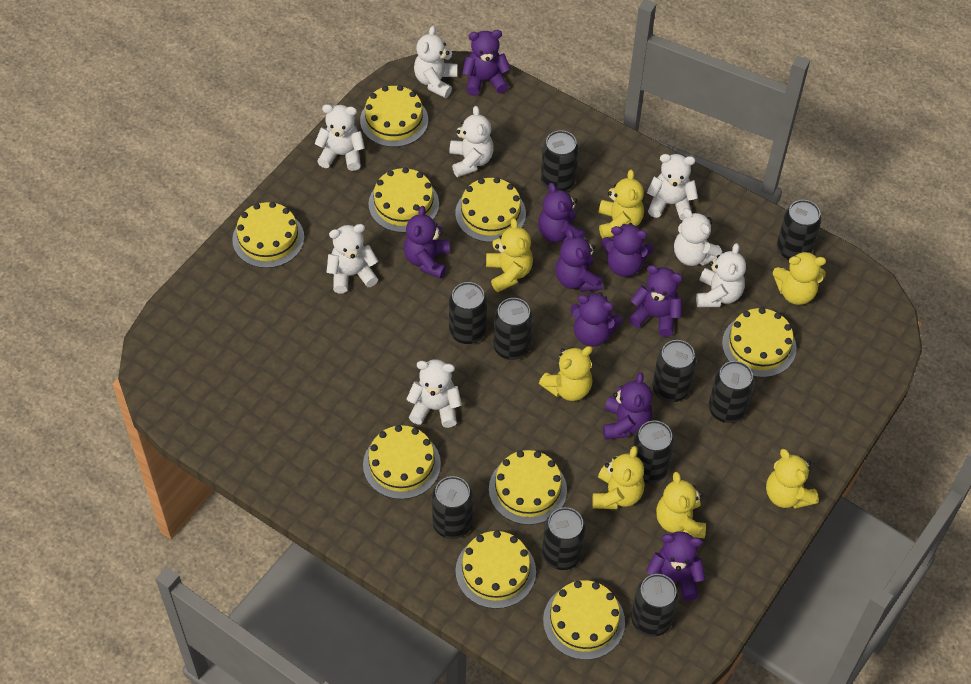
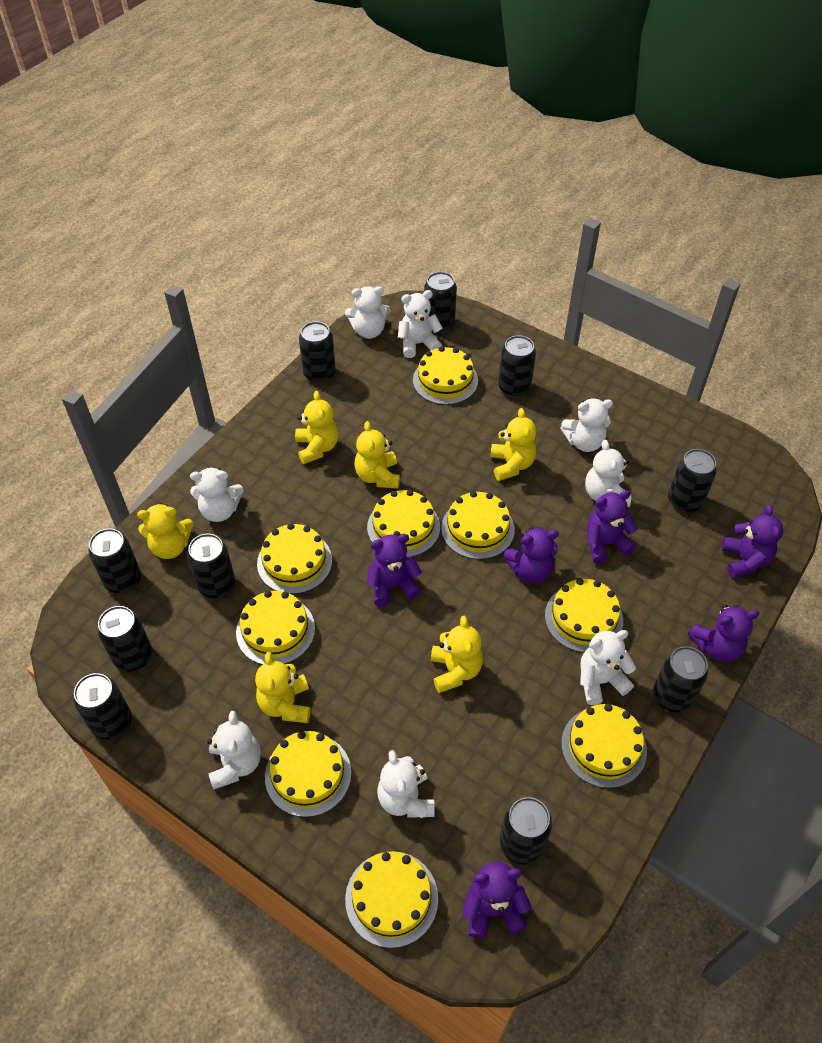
purple teddy bear: 9 -> 6
yellow teddy bear: 7 -> 6

